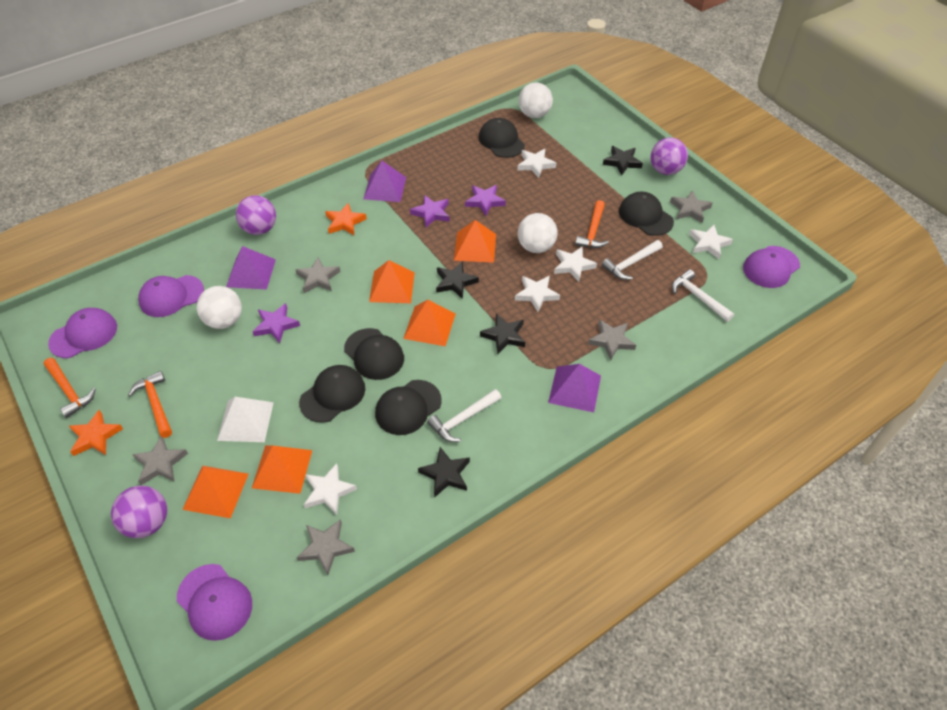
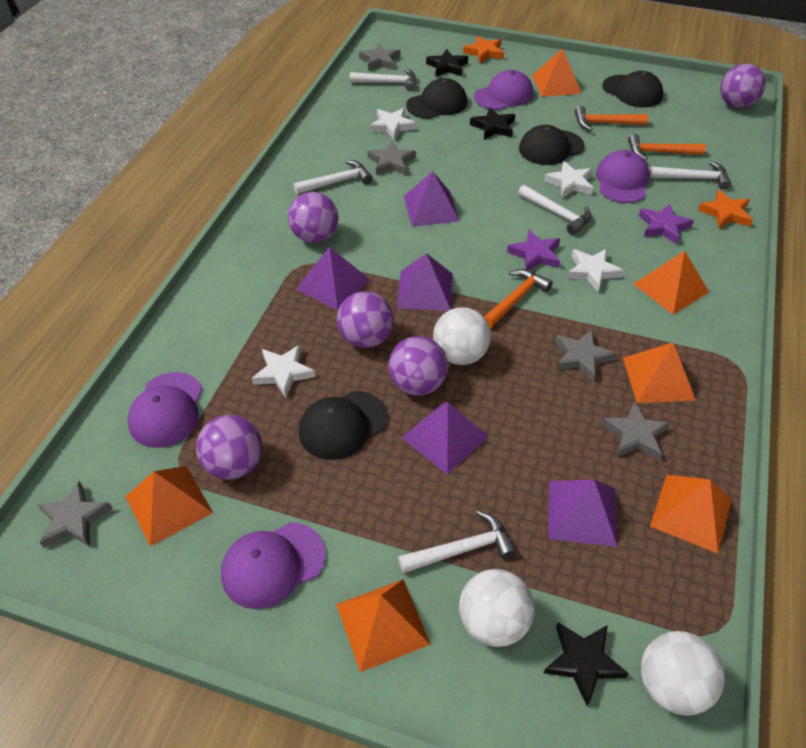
black cap: 5 -> 4
black star: 4 -> 3
orange pyramid: 5 -> 6
purple ball: 3 -> 5
purple pyramid: 3 -> 5
purple star: 3 -> 2
white hammer: 3 -> 5
white pyramid: 1 -> 0
white star: 5 -> 4

